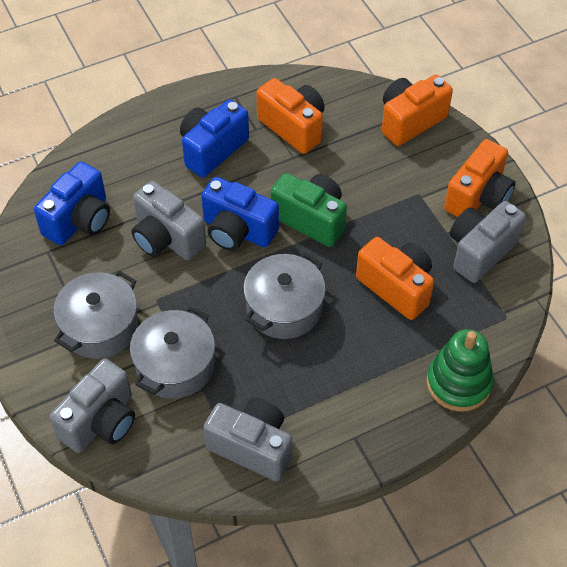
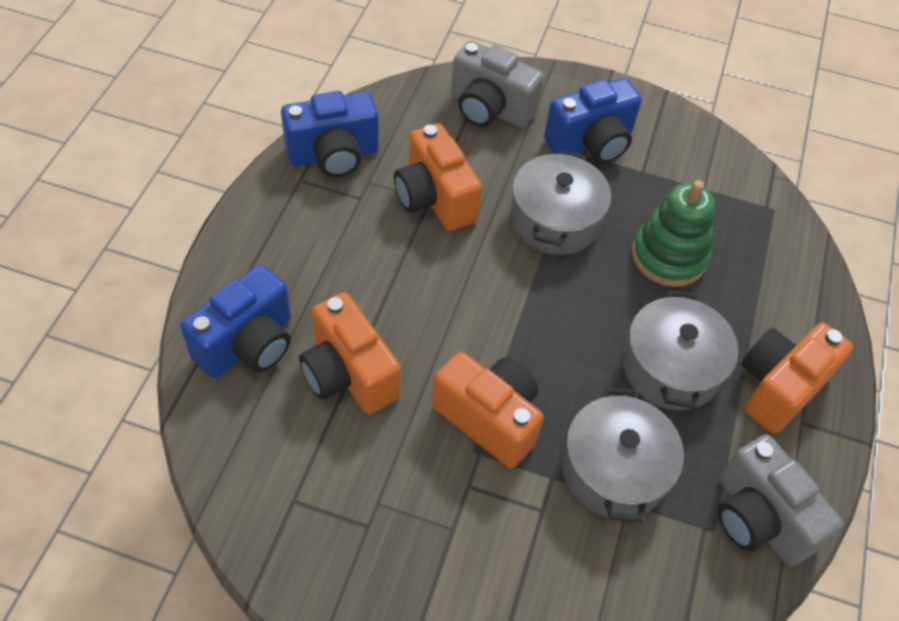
green camera: 1 -> 0
grey camera: 4 -> 2

